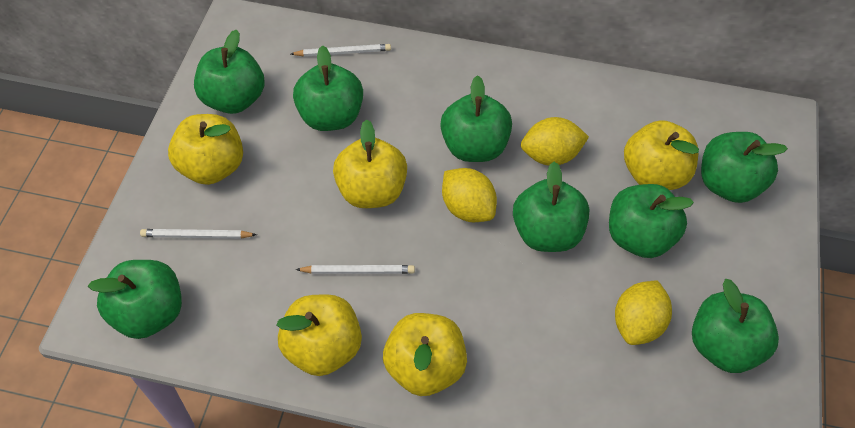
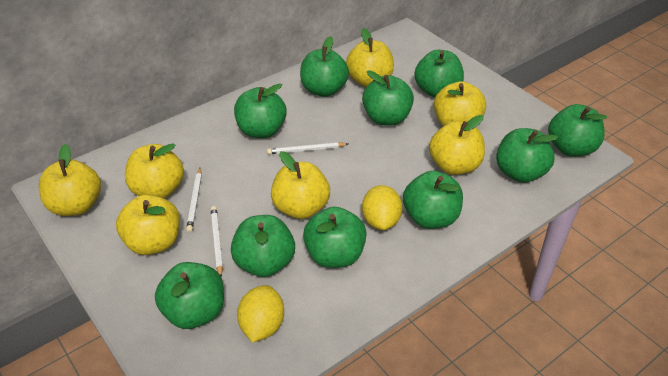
green apple: 8 -> 10
yellow apple: 5 -> 7
yellow lemon: 3 -> 2

